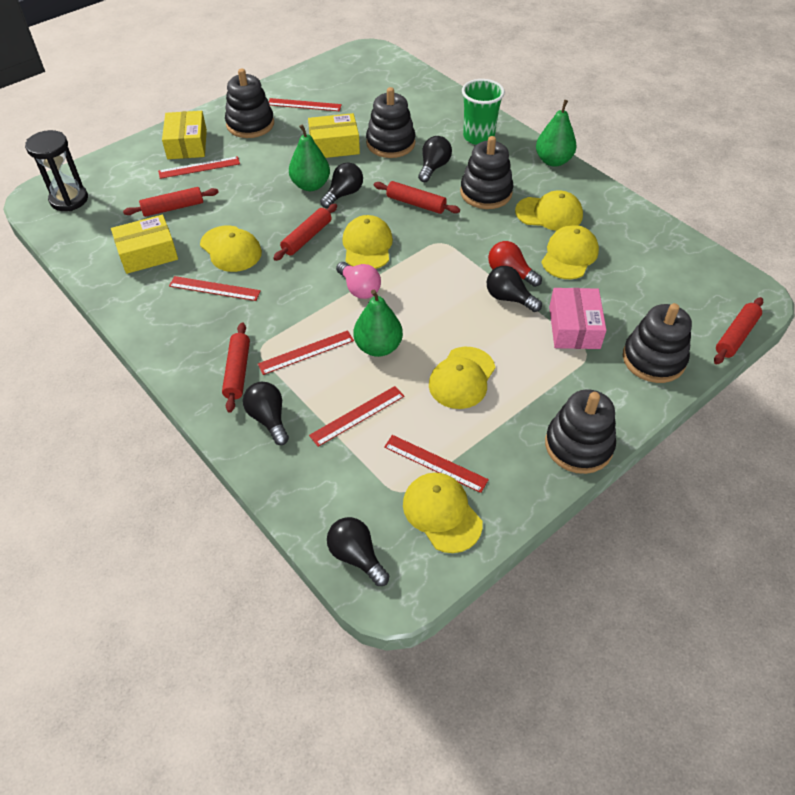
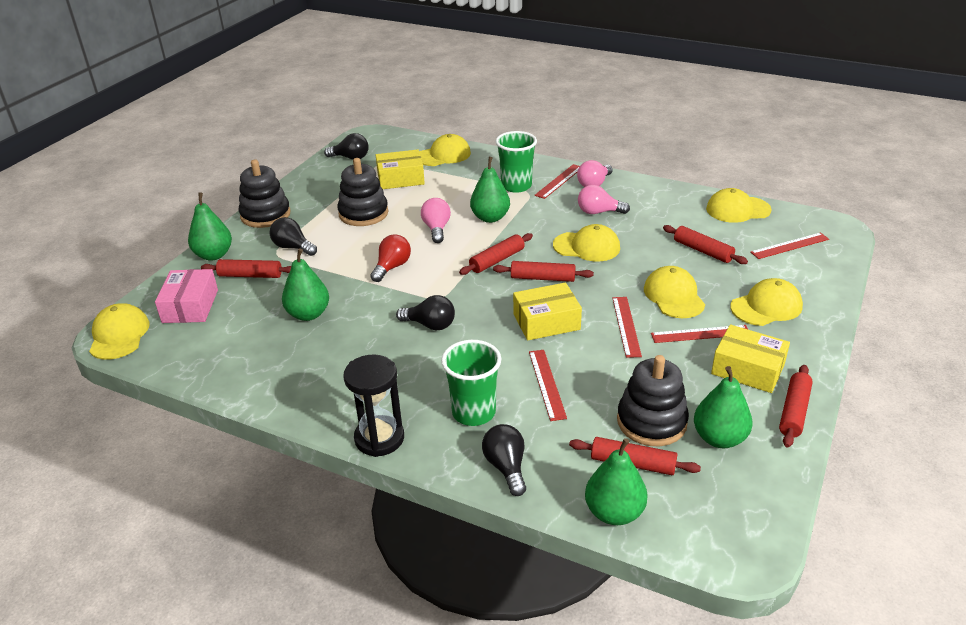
black light bulb: 5 -> 4
black stacking toy: 5 -> 3
green cup: 1 -> 2
green pear: 3 -> 5
pink light bulb: 1 -> 3
red rolling pin: 5 -> 6
red ruler: 6 -> 5

